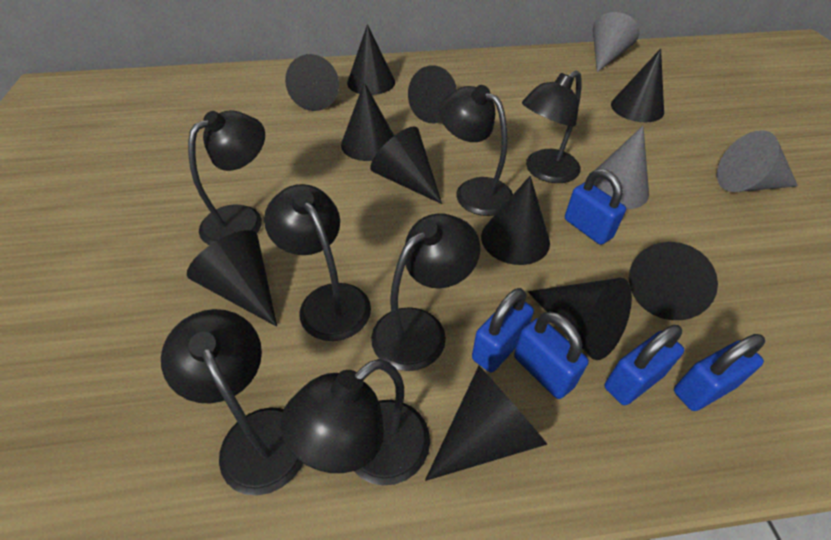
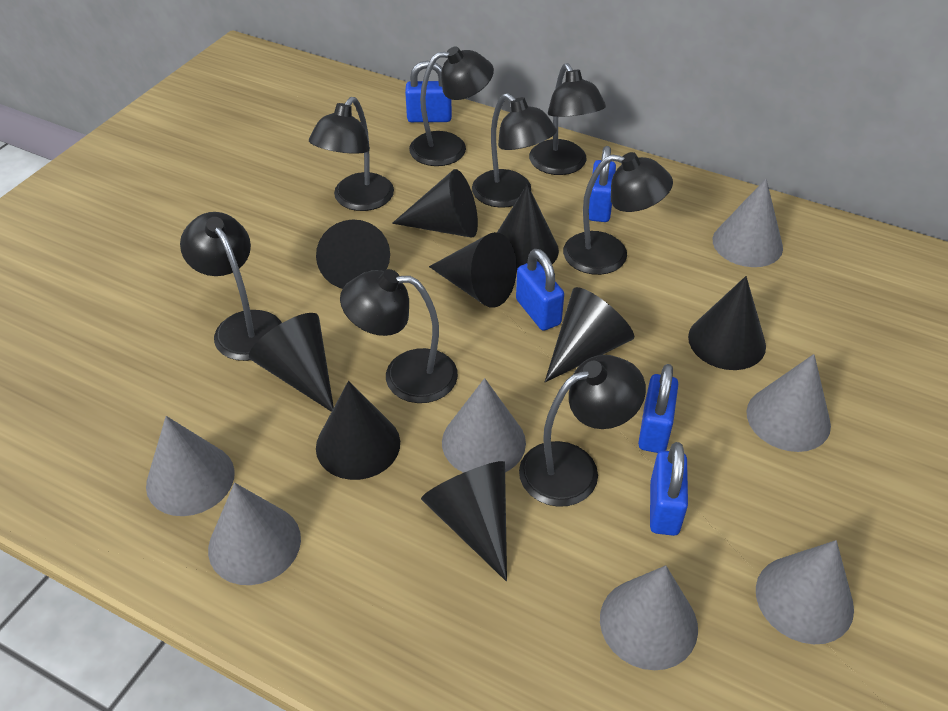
black cone: 11 -> 9
black lamp: 7 -> 8
grey cone: 3 -> 7

